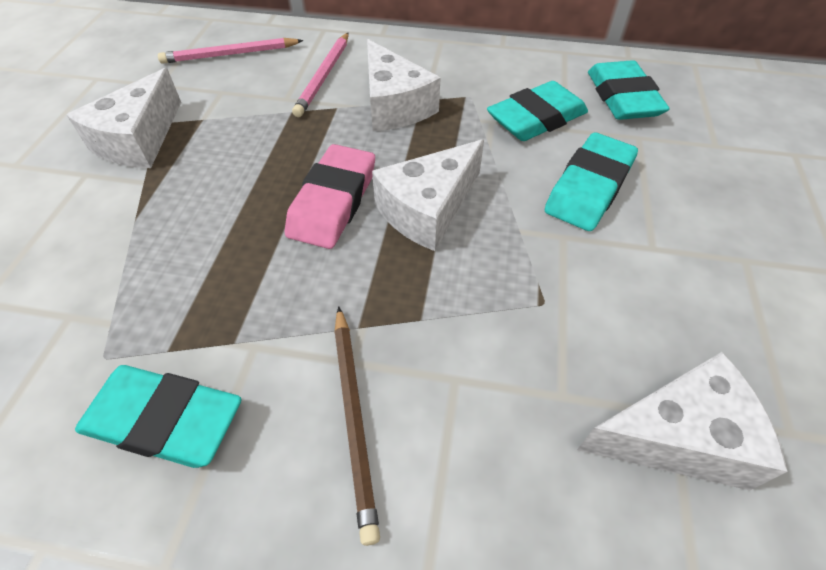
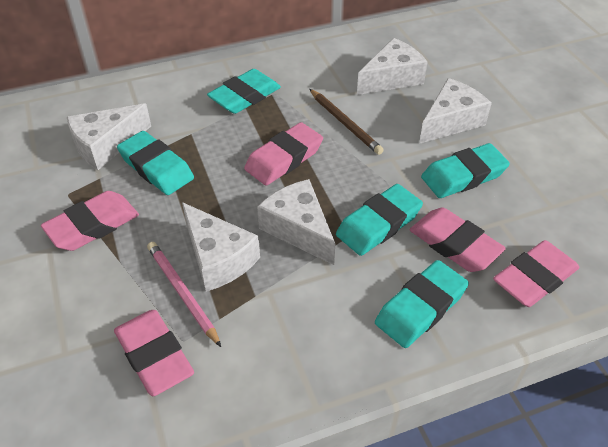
pink eraser: 1 -> 5
pink pencil: 2 -> 1
turquoise eraser: 4 -> 5
white cheese: 4 -> 5

